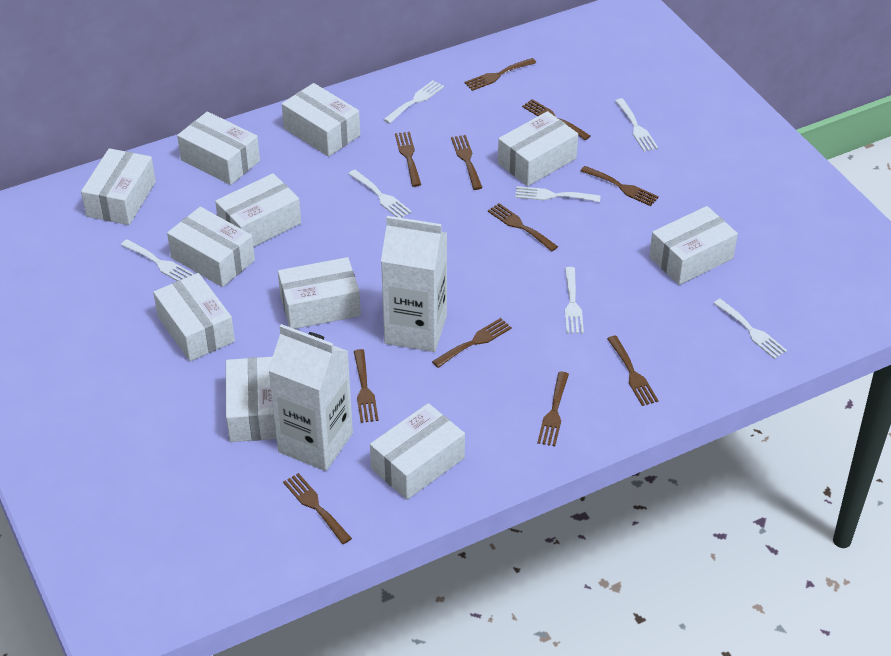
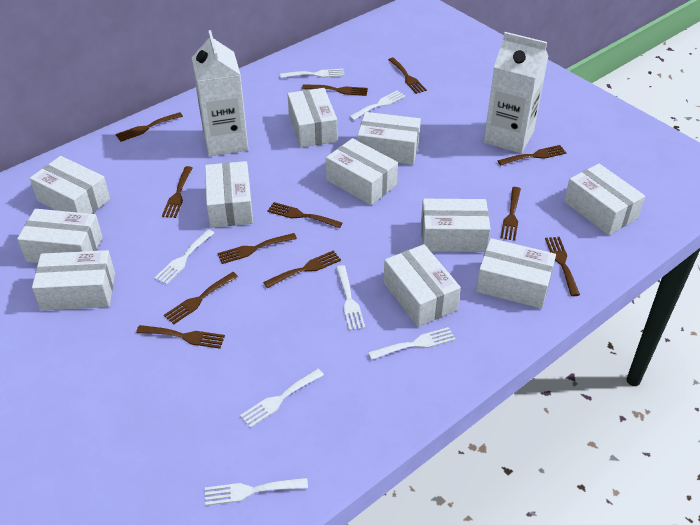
brown fork: 11 -> 12

